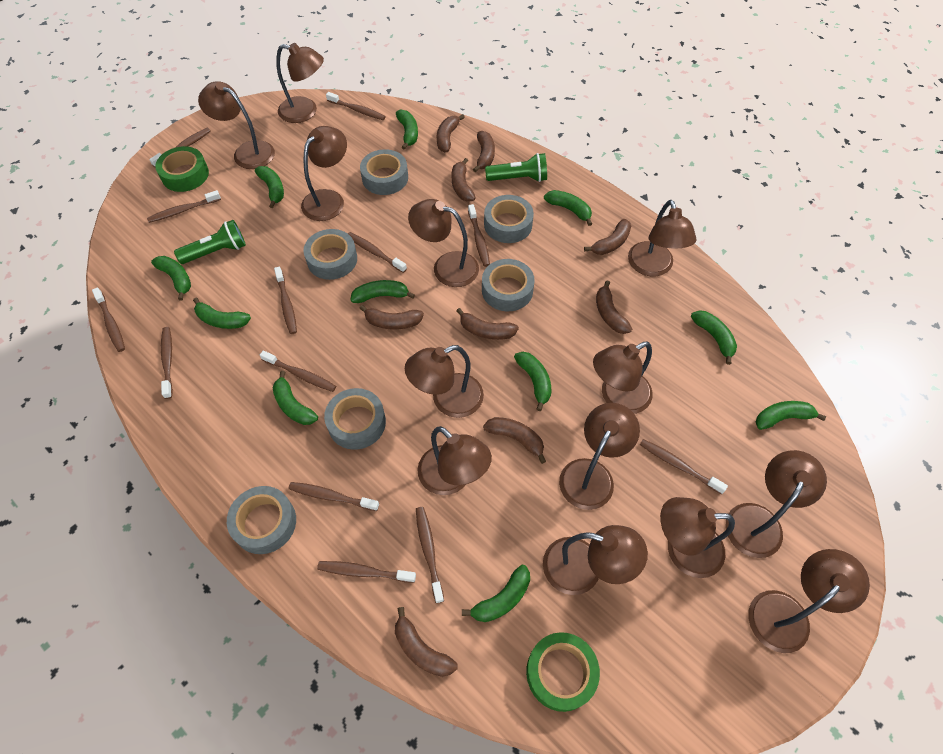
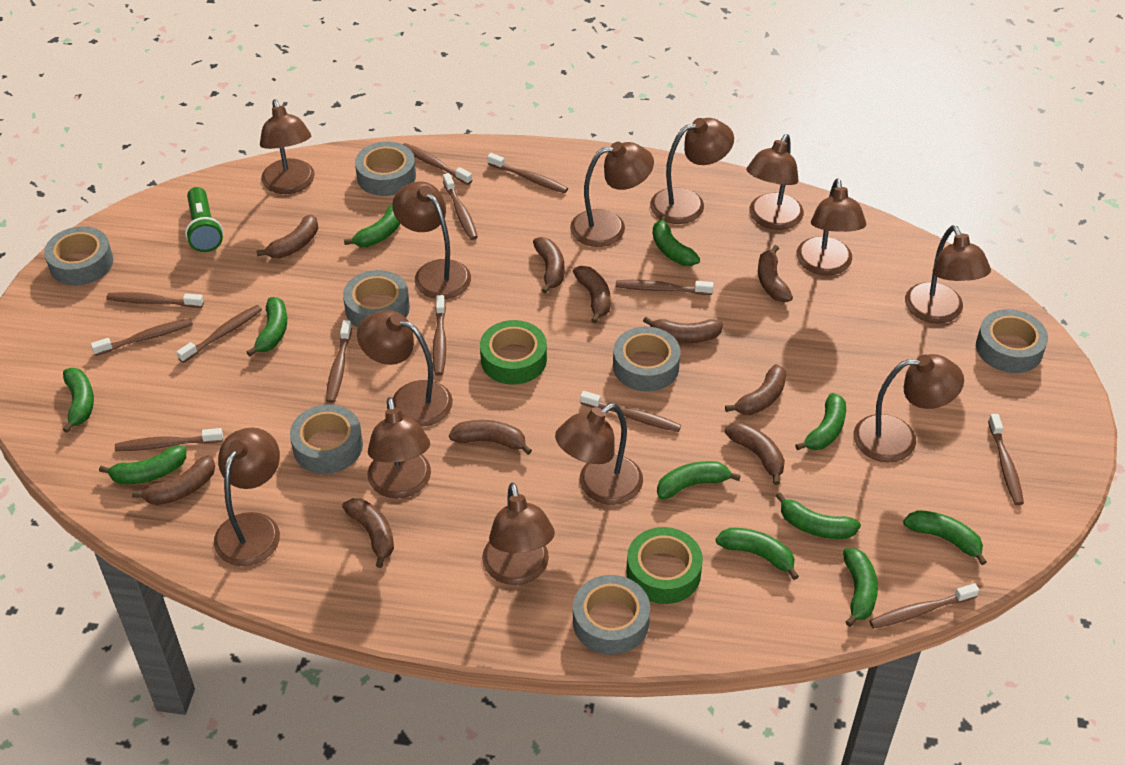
brown banana: 9 -> 10
green flashlight: 2 -> 1
grey tape: 6 -> 7

